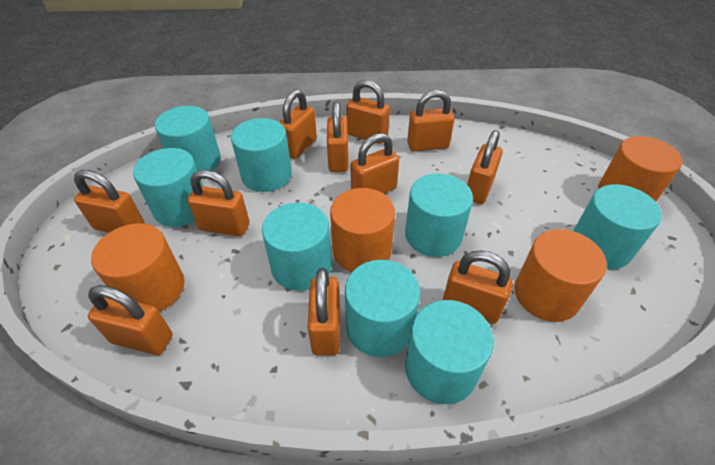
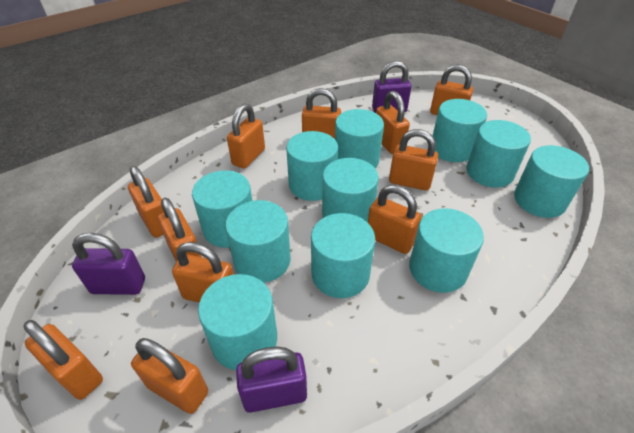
orange cylinder: 4 -> 0
purple padlock: 0 -> 3
turquoise cylinder: 8 -> 11

